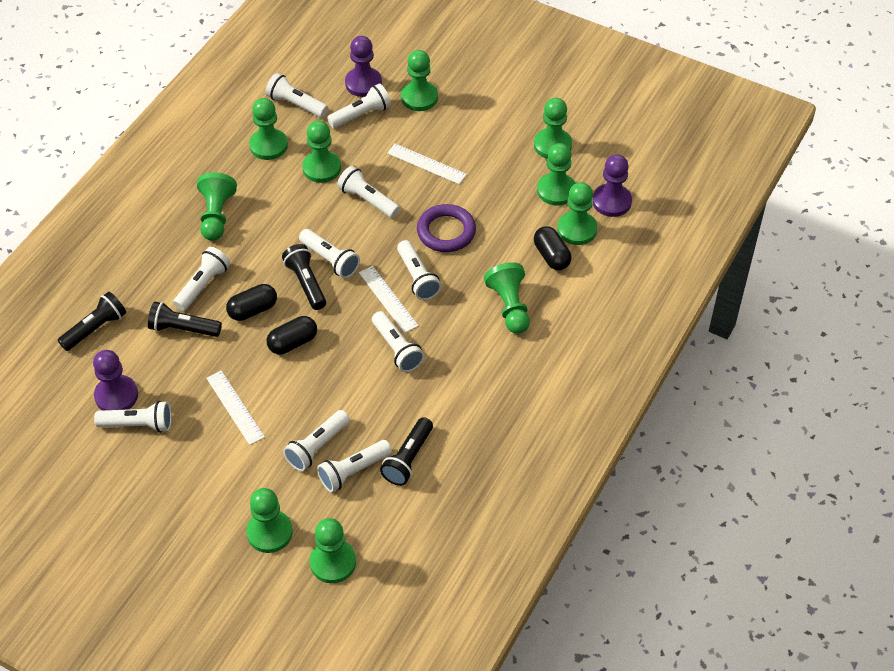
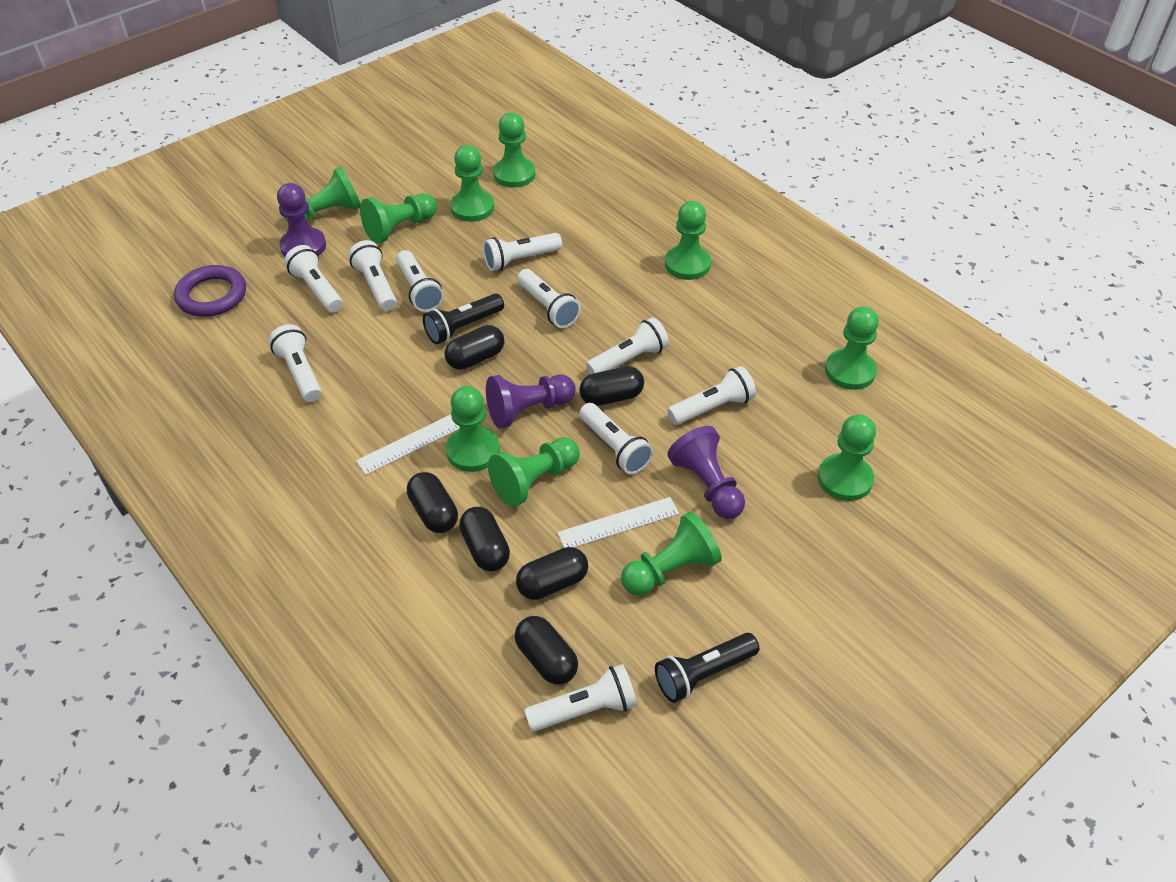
black capsule: 3 -> 6
black flashlight: 4 -> 2
white ruler: 3 -> 2

